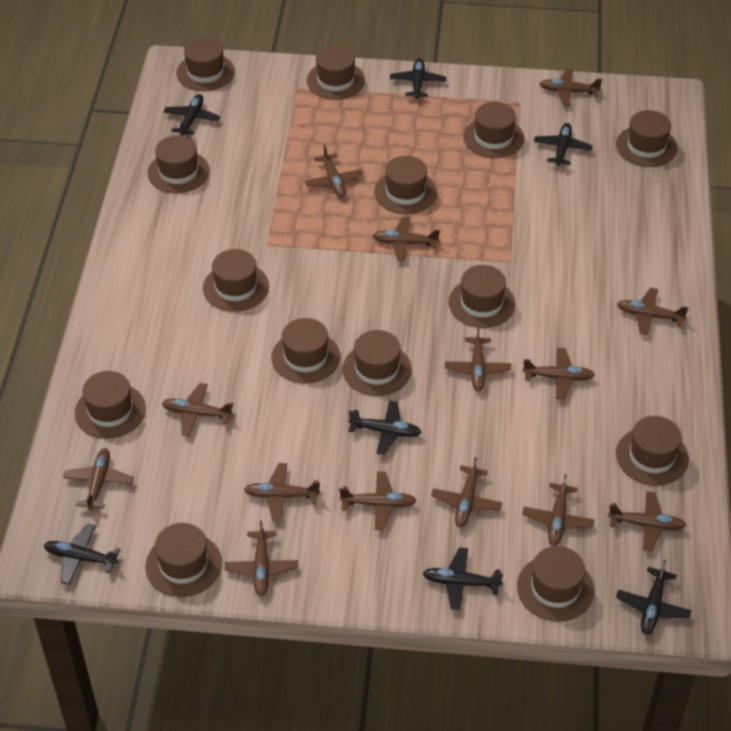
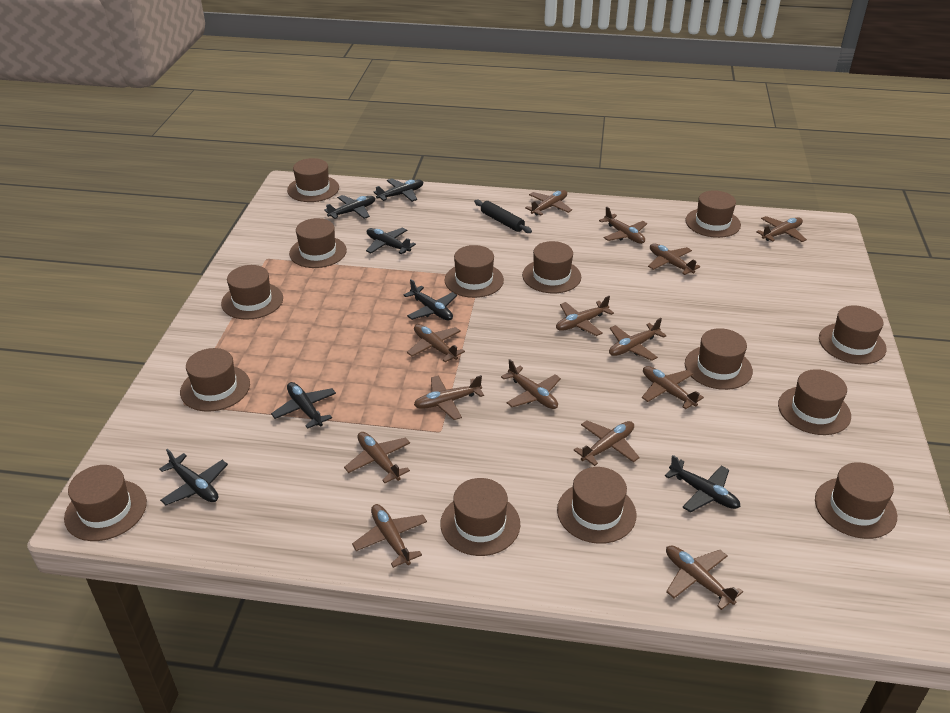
black rolling pin: 0 -> 1

